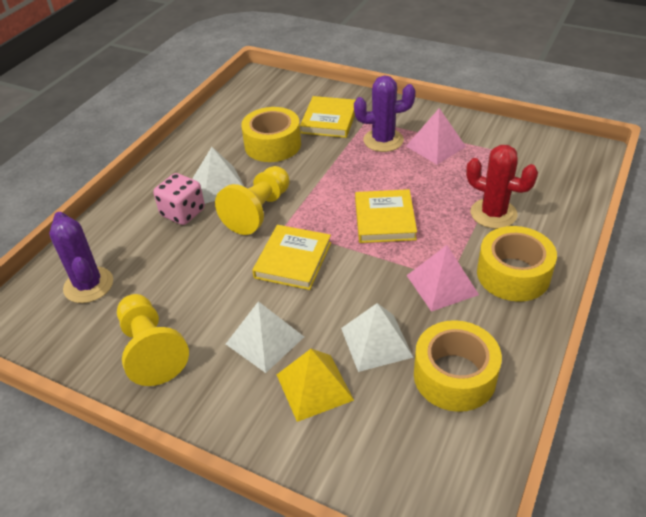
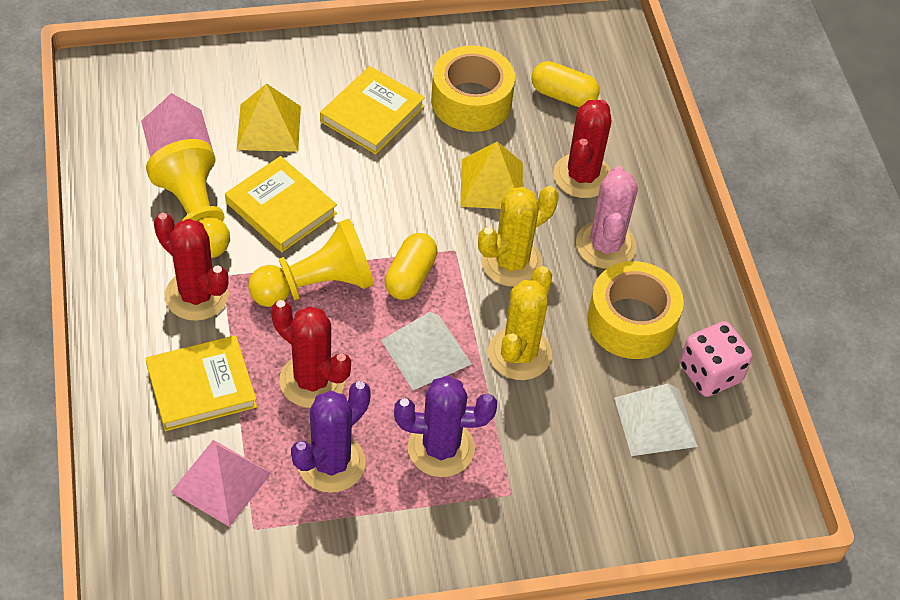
pink cactus: 0 -> 1
red cactus: 1 -> 3
white pyramid: 3 -> 2
yellow cactus: 0 -> 2
yellow capsule: 0 -> 2
yellow pyramid: 1 -> 2
yellow tape: 3 -> 2

